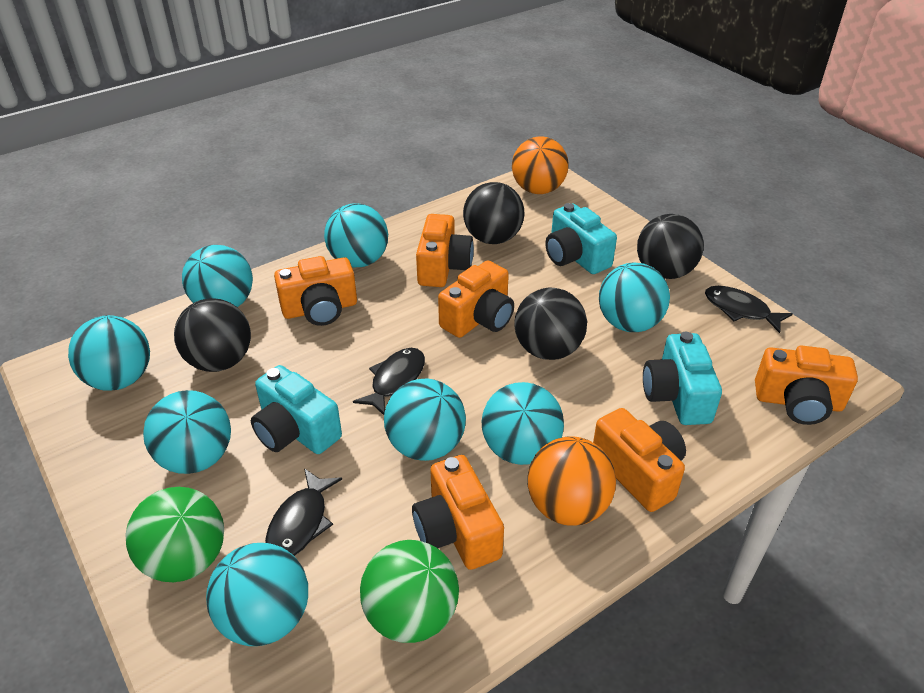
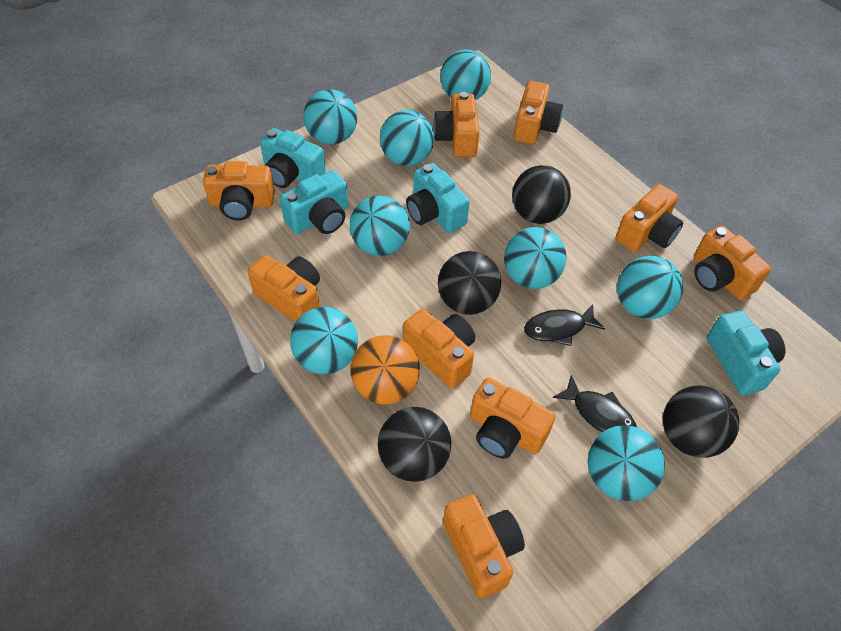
black fish: 3 -> 2
green ball: 2 -> 0
orange ball: 2 -> 1
orange camera: 6 -> 9
turquoise camera: 3 -> 4

